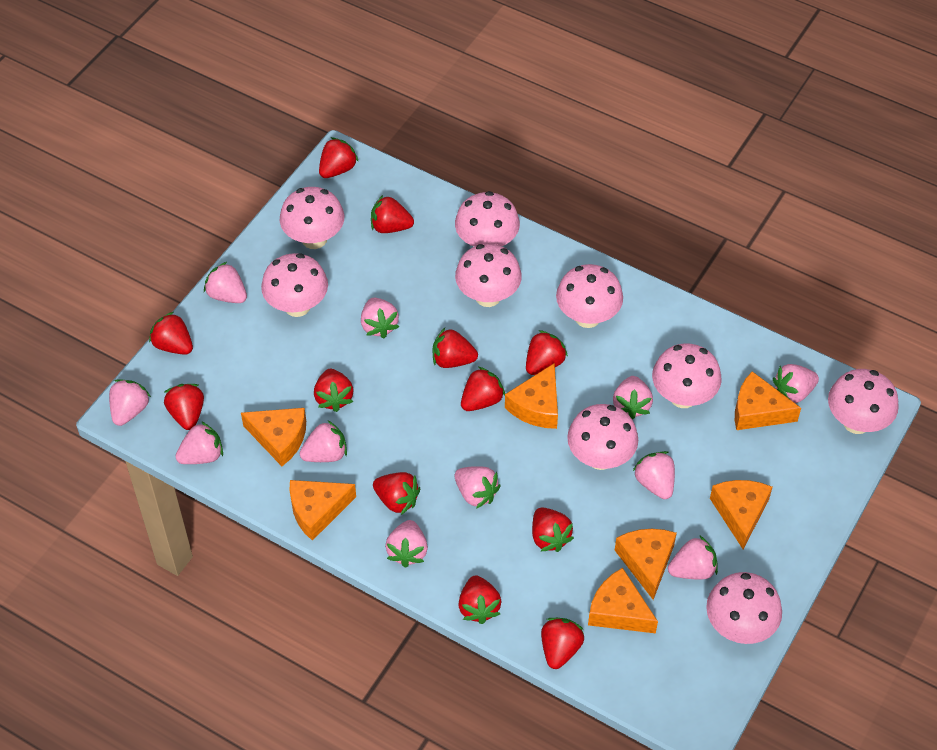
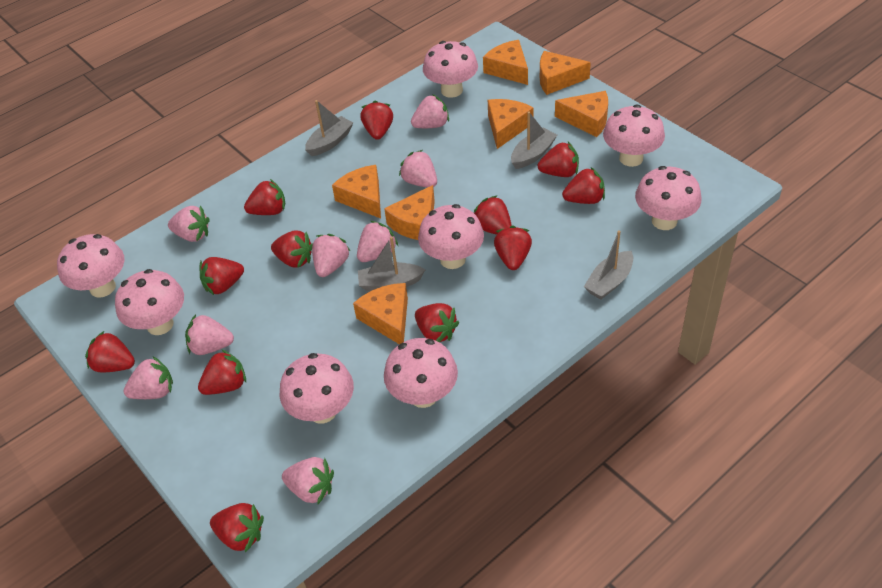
grey boat: 0 -> 4
pink mushroom: 9 -> 8
pink strawberry: 11 -> 8

